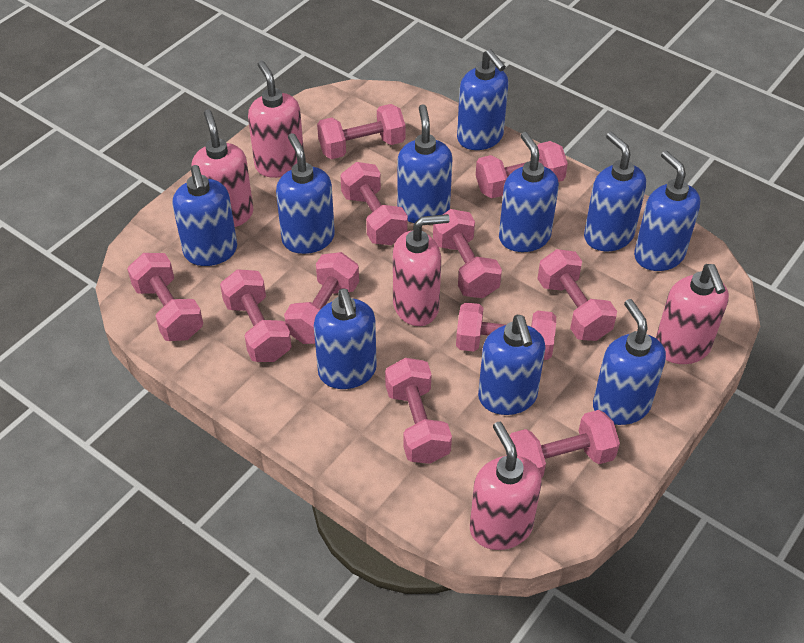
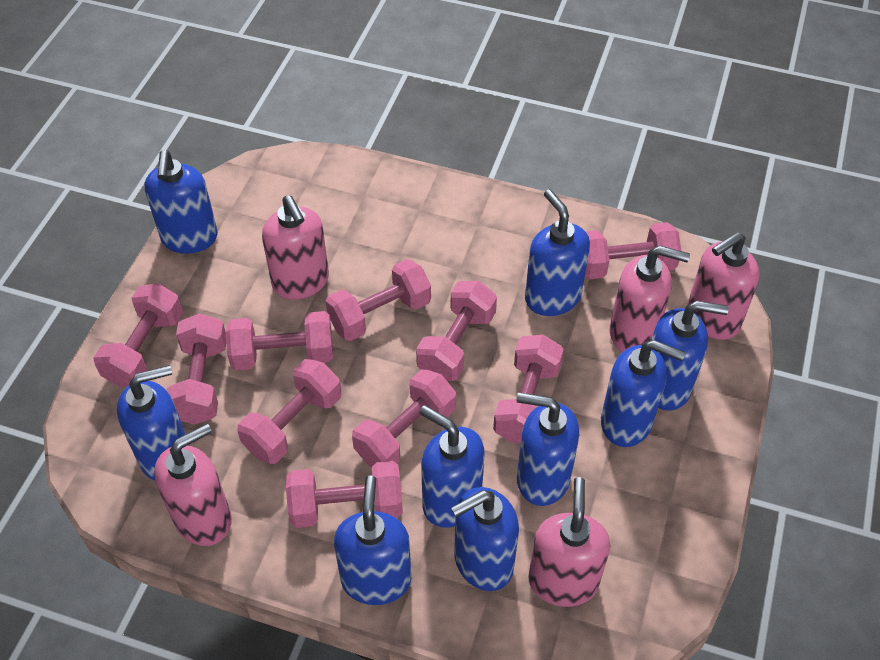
blue soap dispenser: 10 -> 9
pink dumbbell: 11 -> 10

